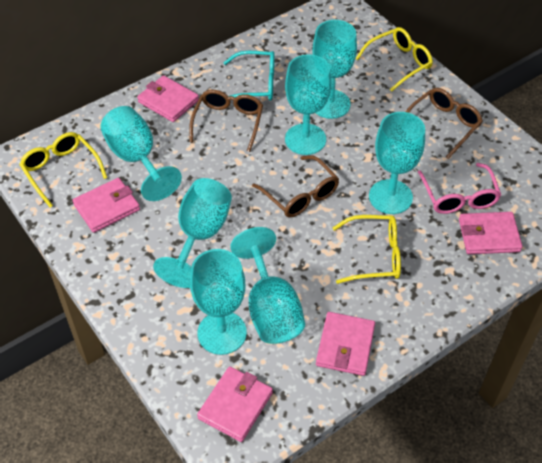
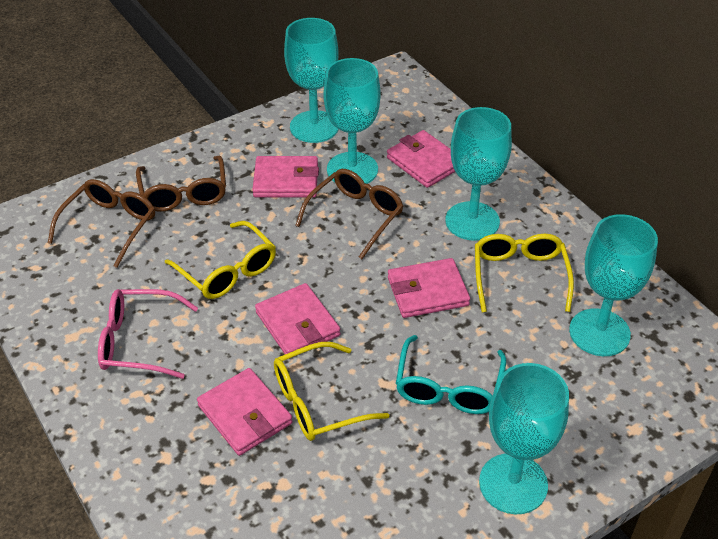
turquoise goblet: 7 -> 5

